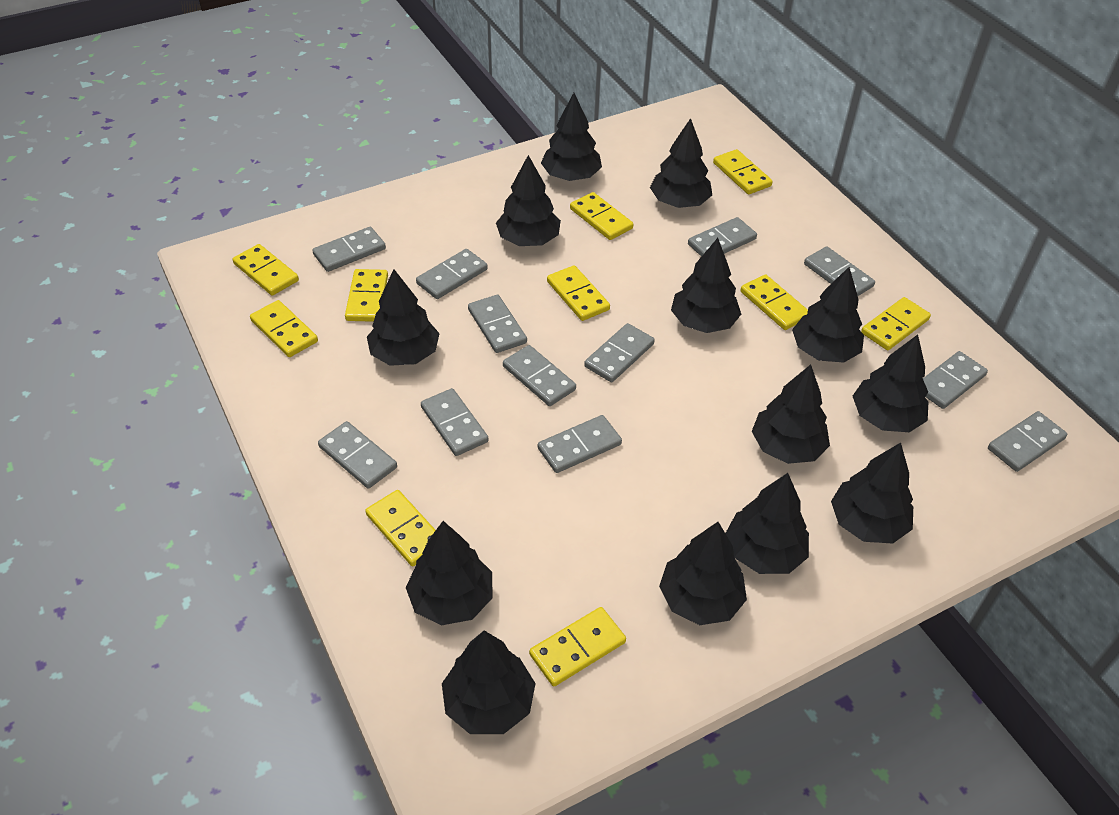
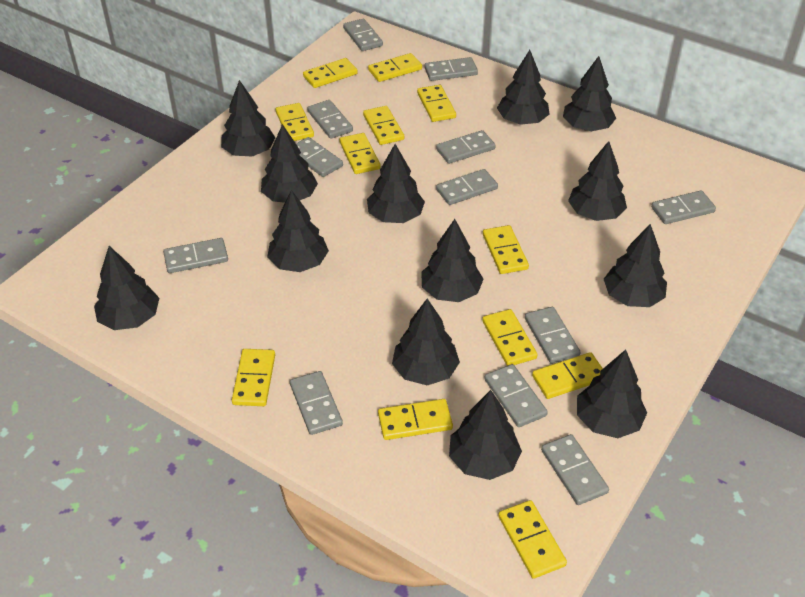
yellow domino: 10 -> 12

